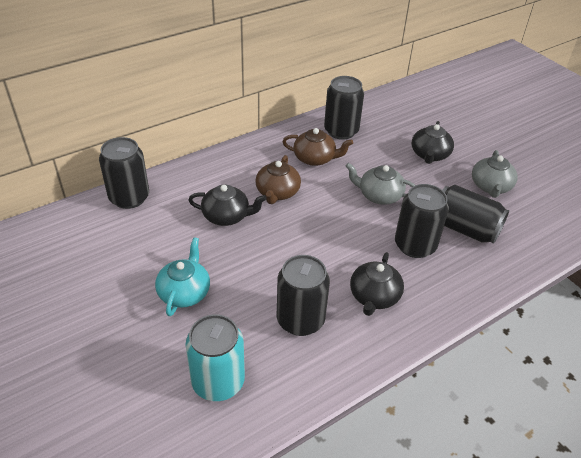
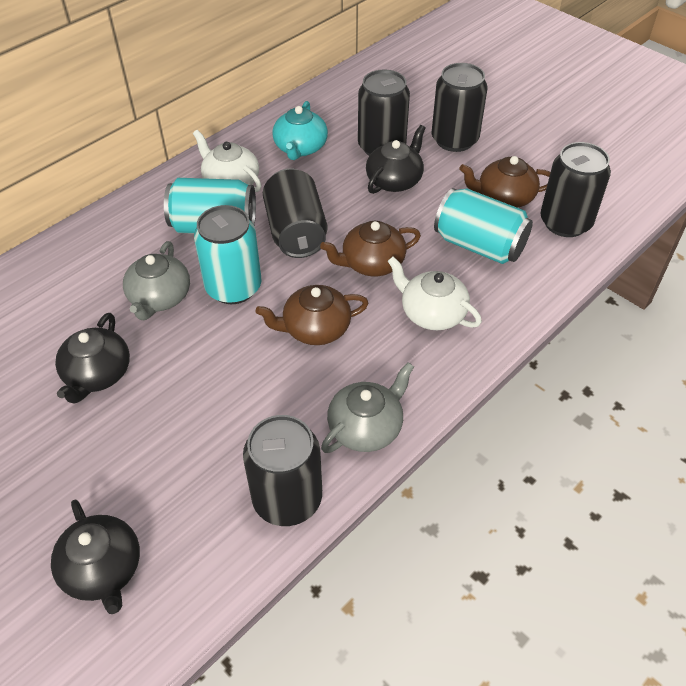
brown teapot: 2 -> 3
turquoise can: 1 -> 3
white teapot: 0 -> 2

